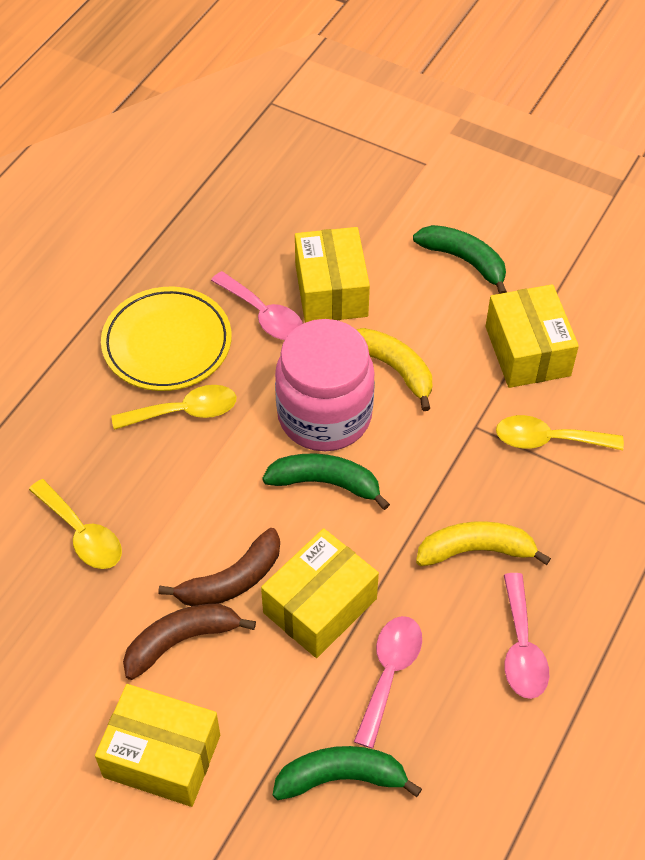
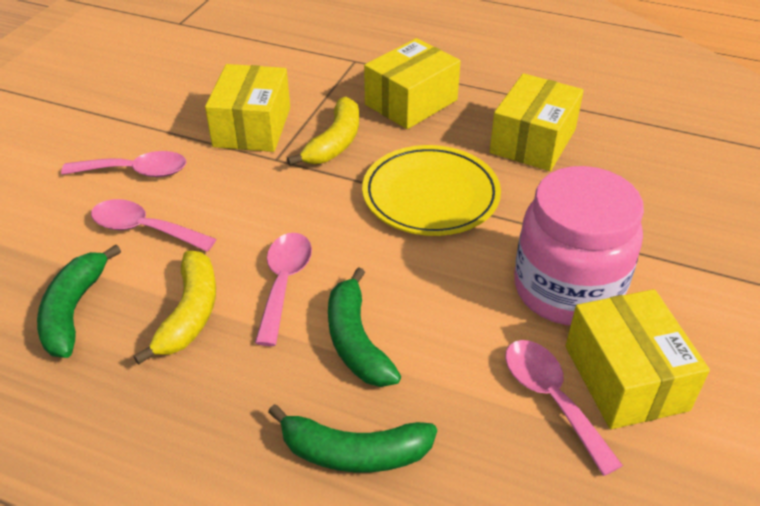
brown banana: 2 -> 0
pink spoon: 3 -> 4
yellow spoon: 3 -> 0

